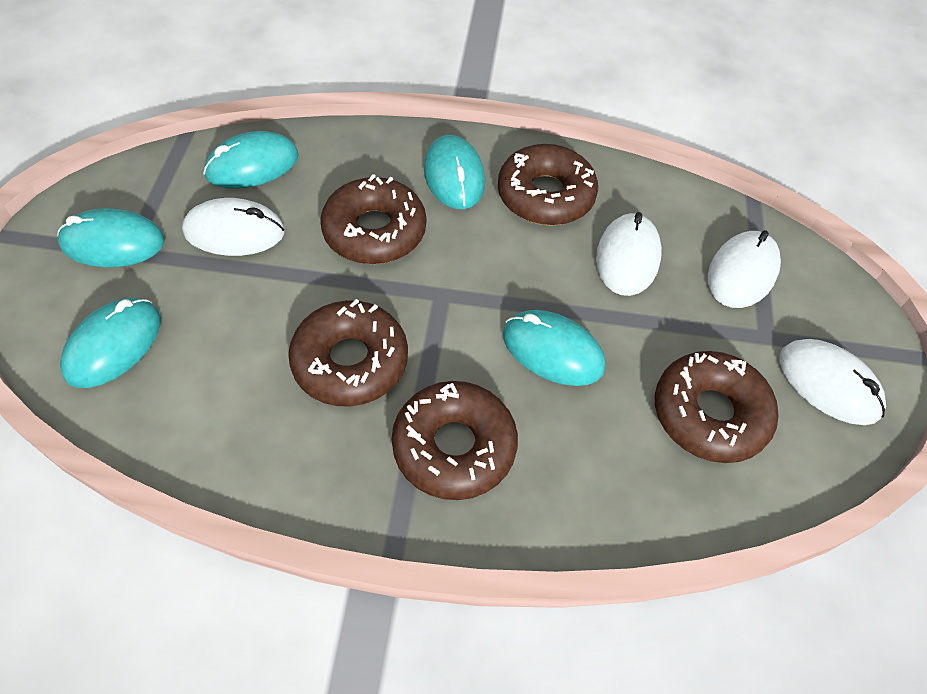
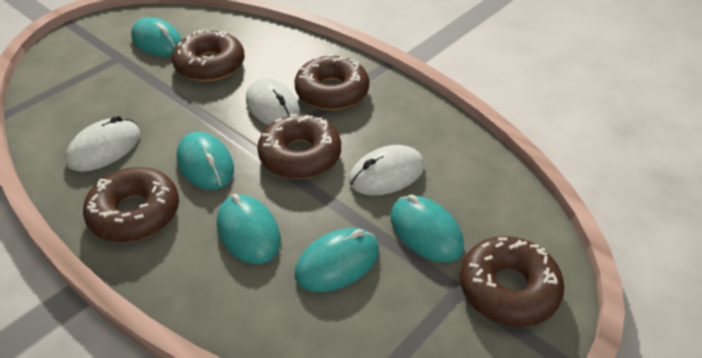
white mouse: 4 -> 3

